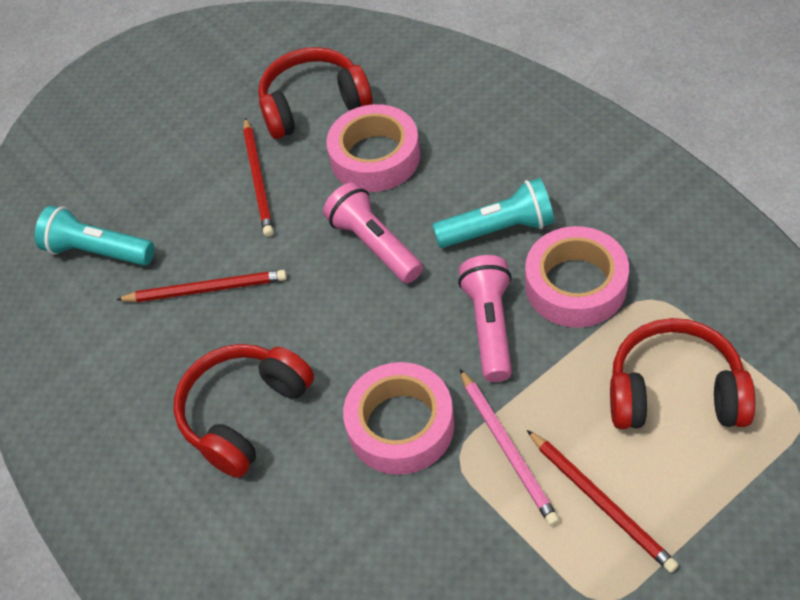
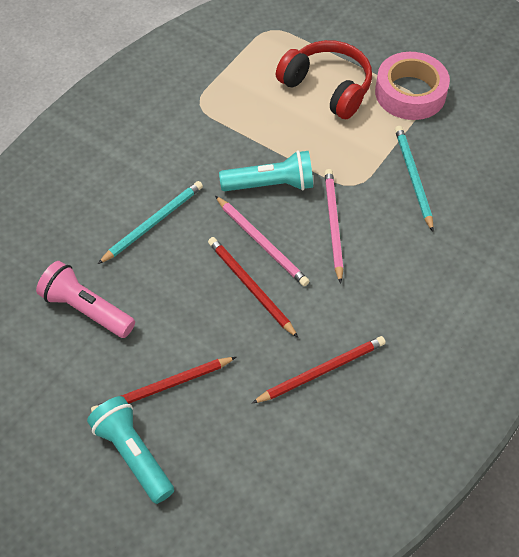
pink flashlight: 2 -> 1
pink pencil: 1 -> 2
pink tape: 3 -> 1
red headphones: 3 -> 1
turquoise pencil: 0 -> 2

